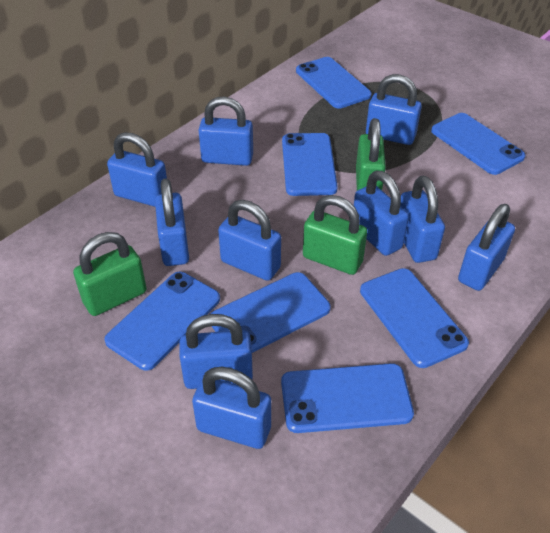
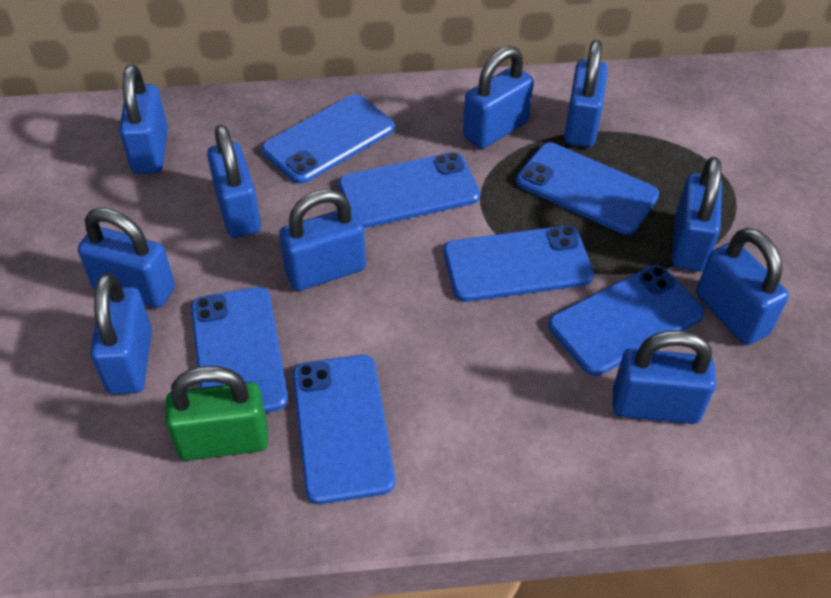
green padlock: 3 -> 1

